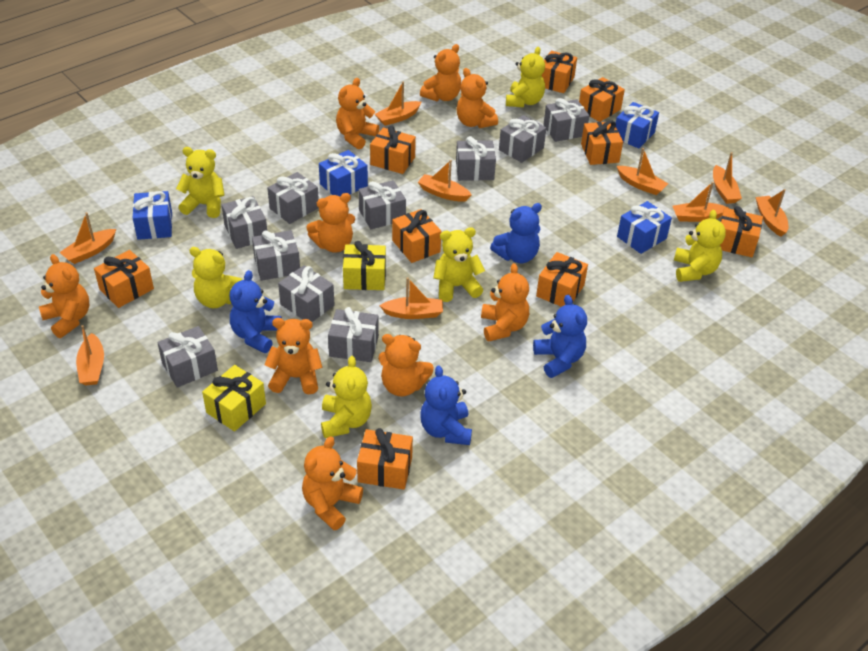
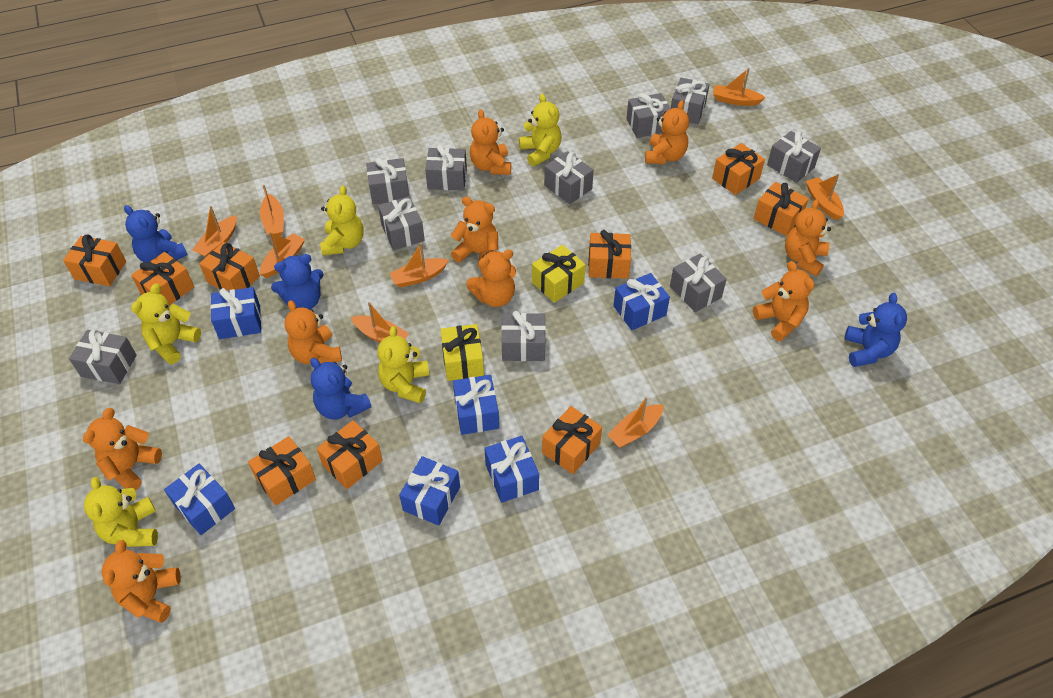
blue gift: 4 -> 6
orange boat: 9 -> 8
yellow teddy bear: 6 -> 5

